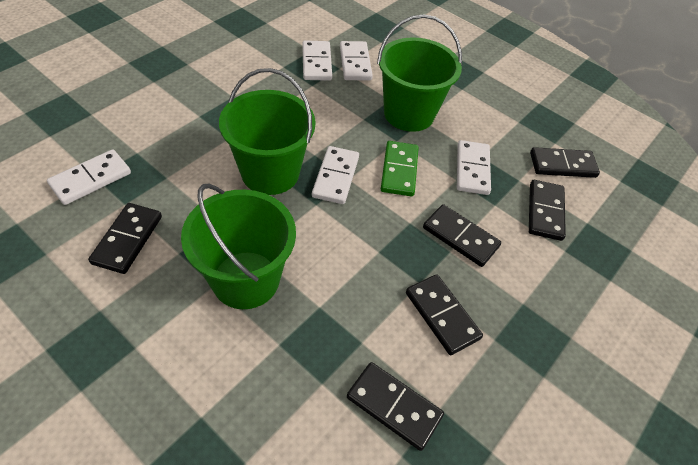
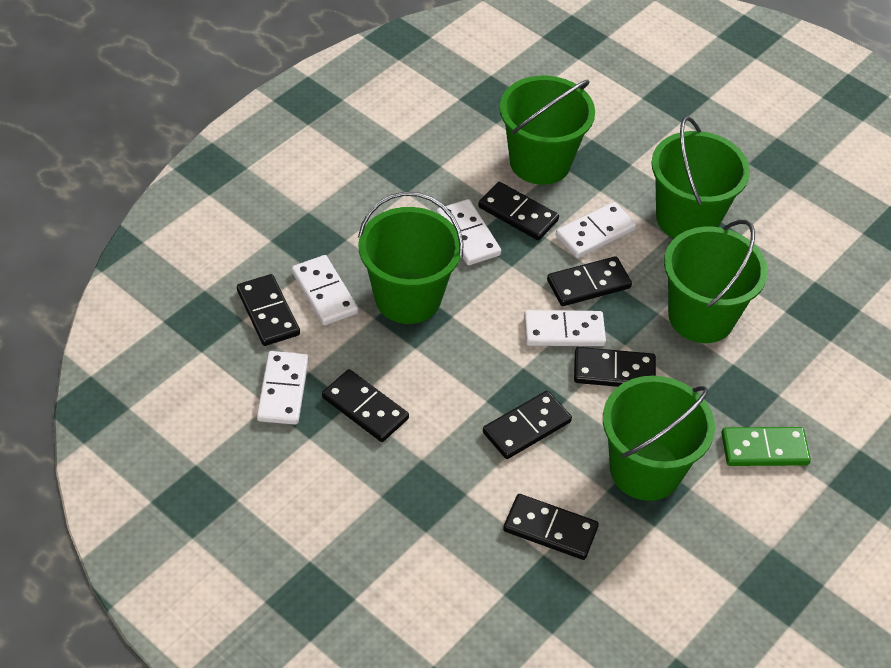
black domino: 6 -> 7
green bucket: 3 -> 5

